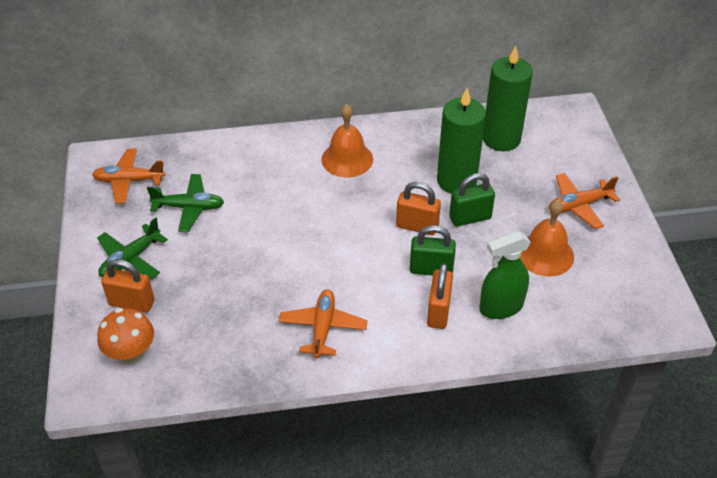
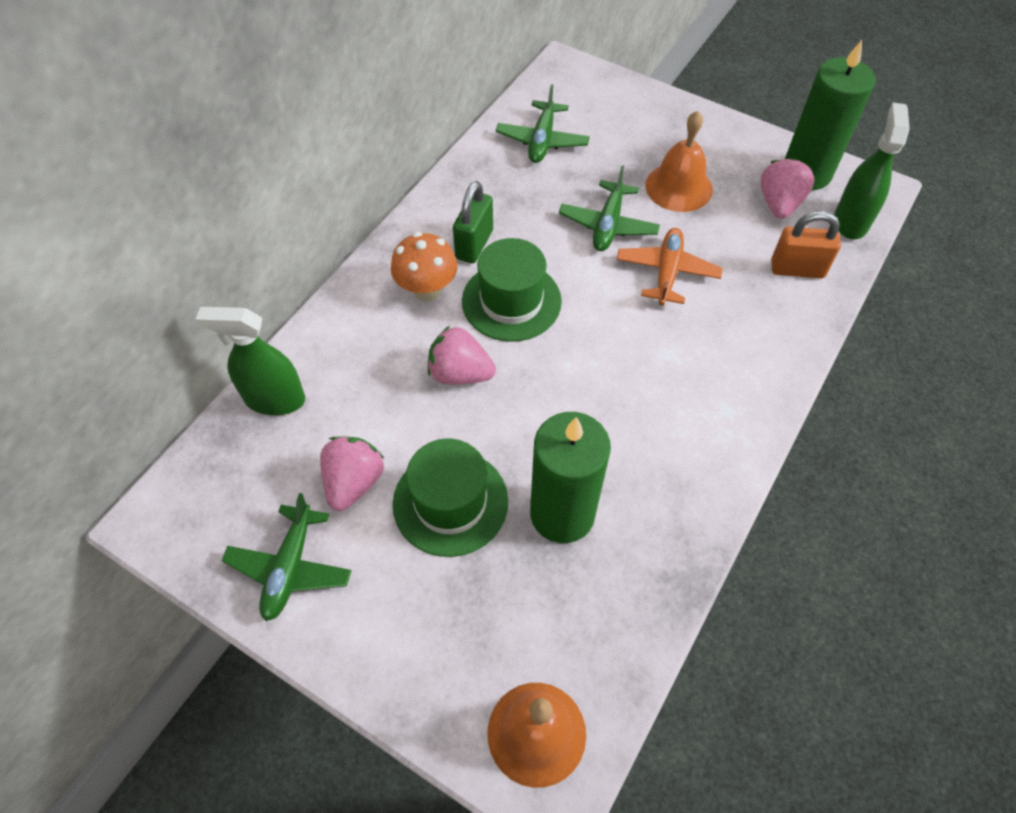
green hat: 0 -> 2
green padlock: 2 -> 1
green plane: 2 -> 3
green spray bottle: 1 -> 2
orange padlock: 3 -> 1
orange plane: 3 -> 1
pink strawberry: 0 -> 3

